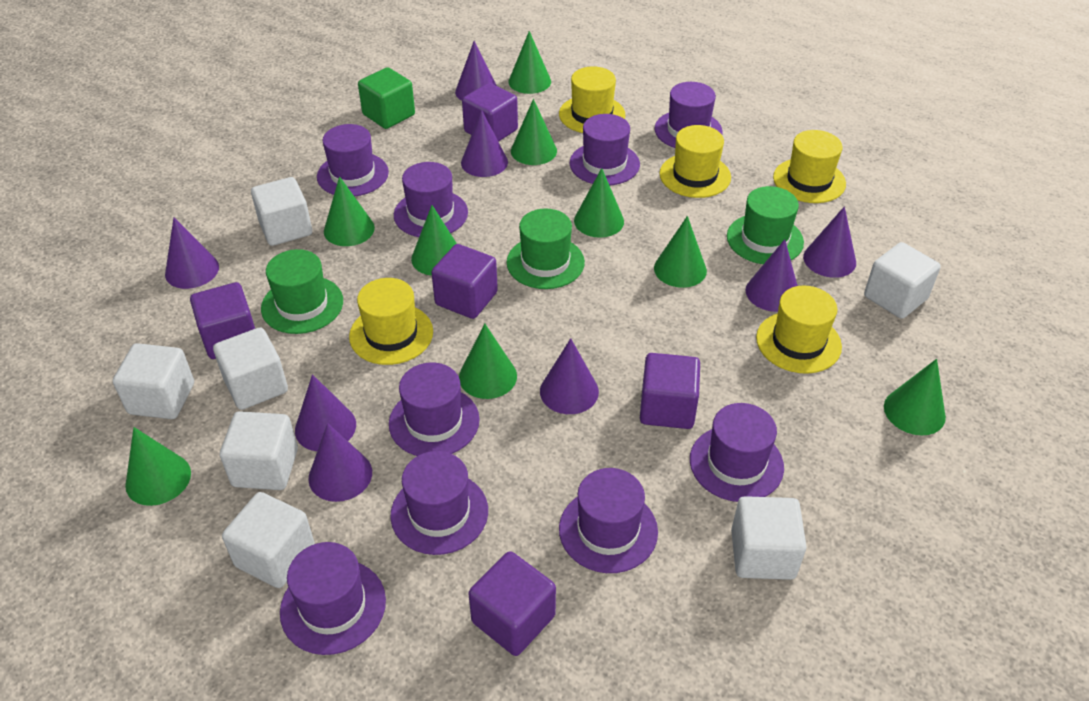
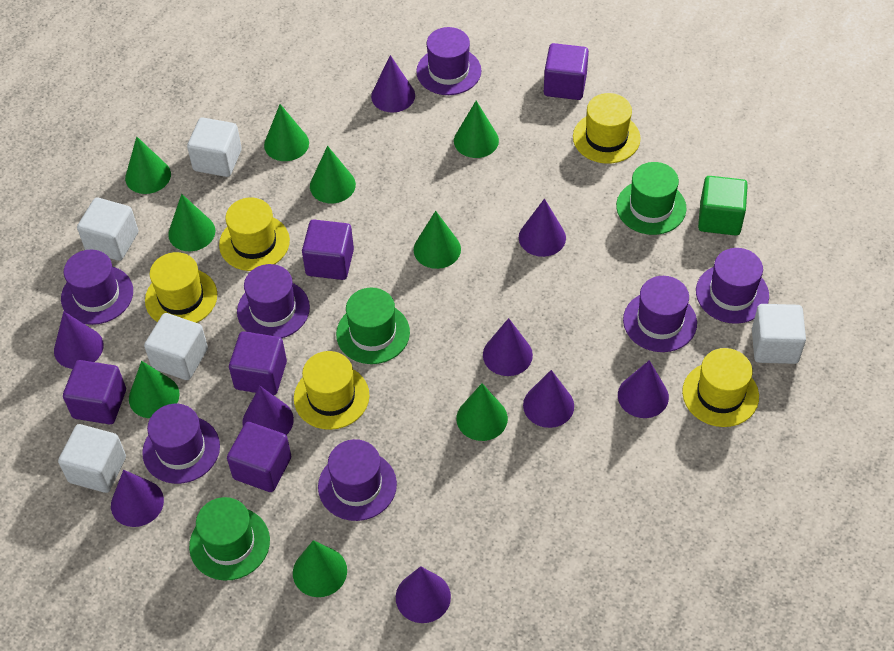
purple cone: 8 -> 9
purple hat: 9 -> 7
white cube: 7 -> 5

